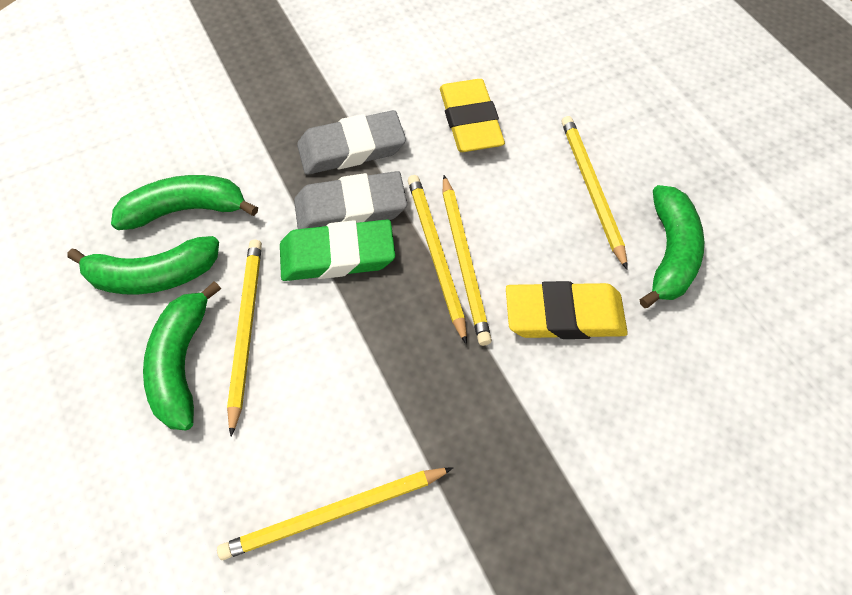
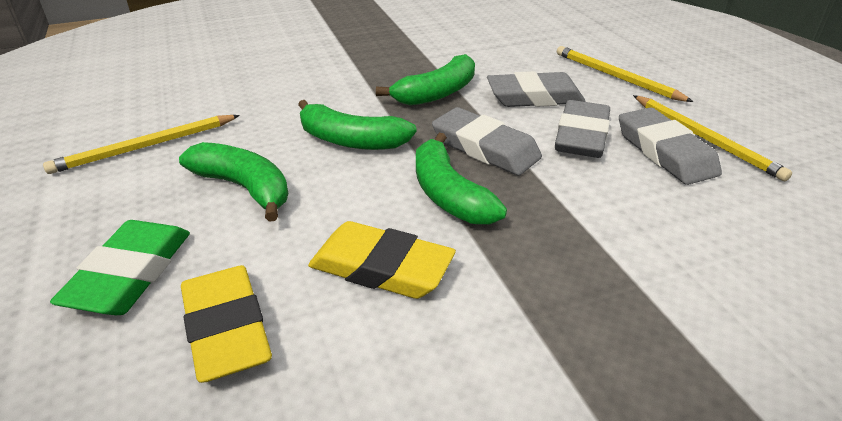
grey eraser: 2 -> 4
yellow pencil: 5 -> 3

